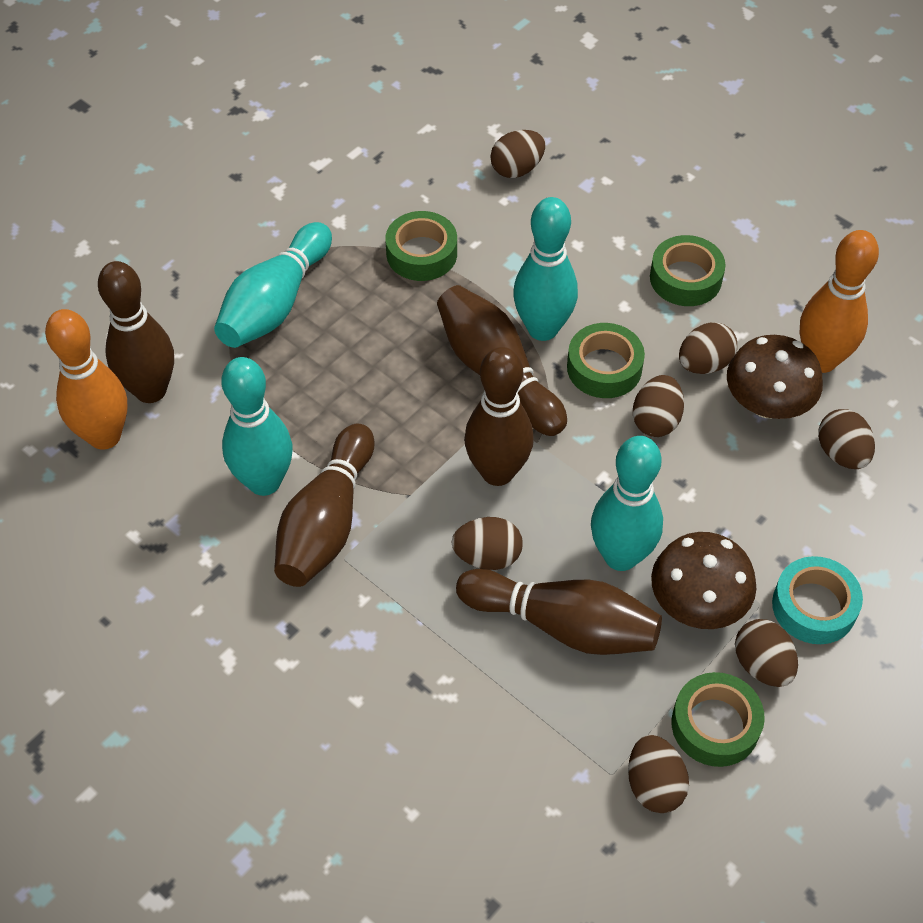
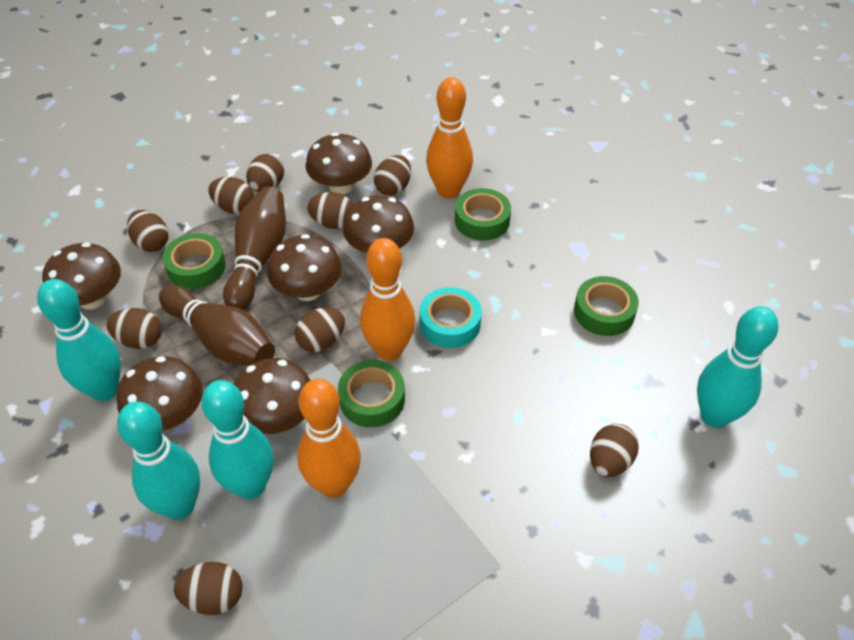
brown bowling pin: 5 -> 2
brown egg: 7 -> 9
brown mushroom: 2 -> 6
orange bowling pin: 2 -> 3

